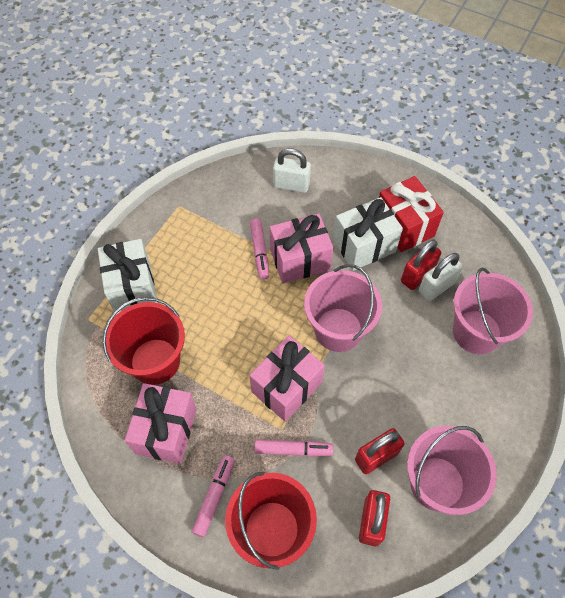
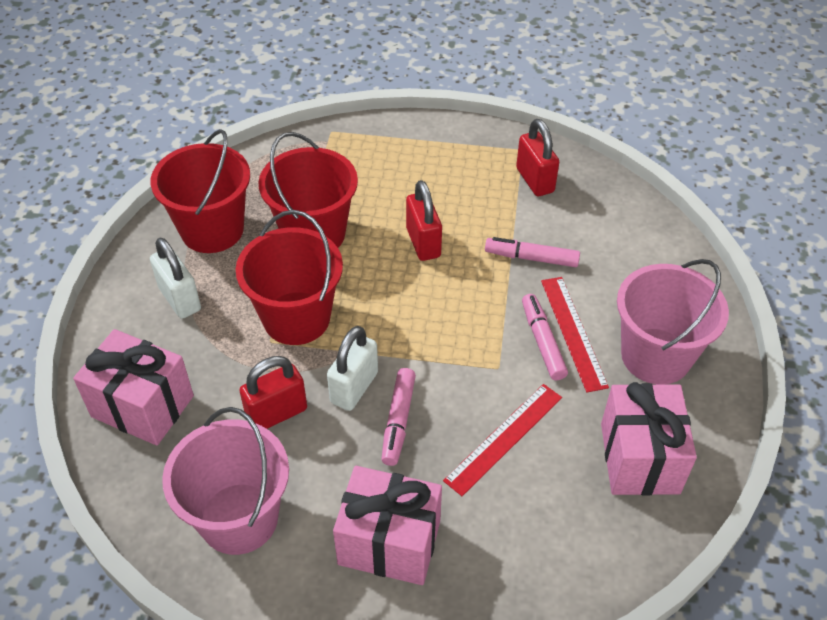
pink bucket: 3 -> 2
red bucket: 2 -> 3
red gift: 1 -> 0
red ruler: 0 -> 2
white gift: 2 -> 0

